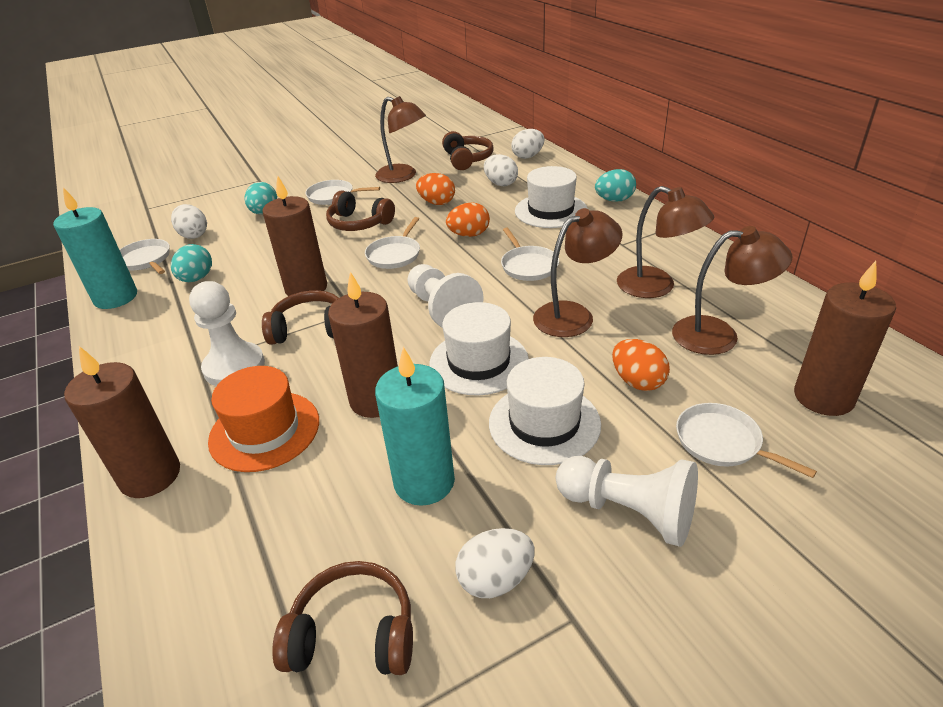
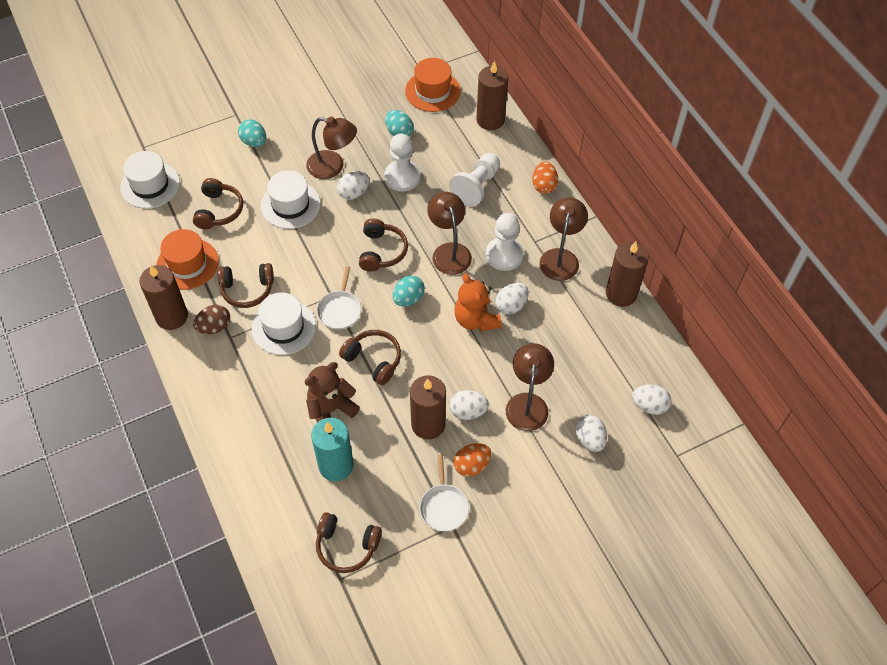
brown egg: 0 -> 1
brown headphones: 4 -> 5
brown teddy bear: 0 -> 1
orange egg: 3 -> 2
orange hat: 1 -> 2
orange teddy bear: 0 -> 1
turquoise candle: 2 -> 1
white egg: 4 -> 5
white pan: 5 -> 2

